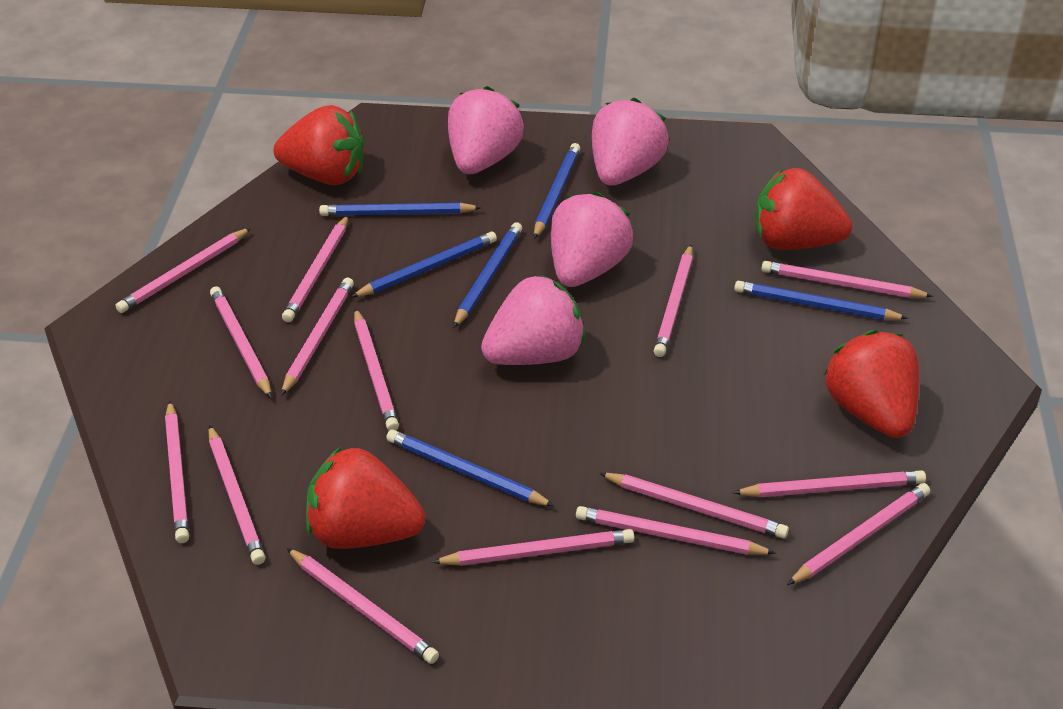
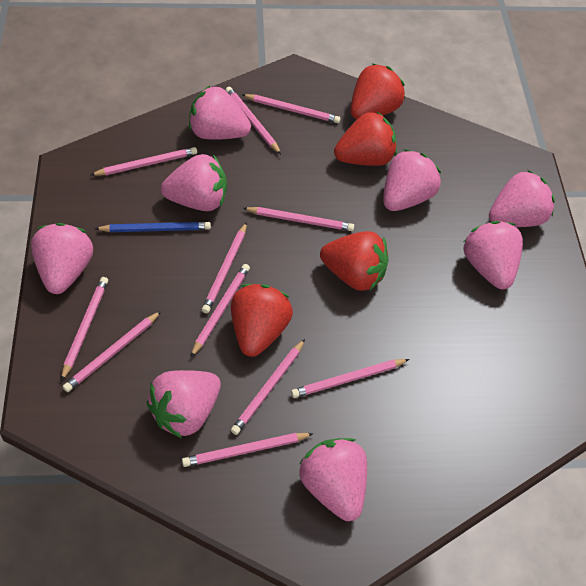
blue pencil: 6 -> 1
pink pencil: 15 -> 11
pink strawberry: 4 -> 8

